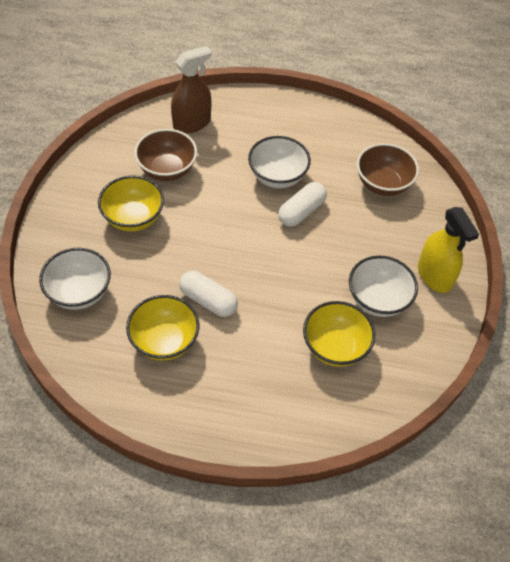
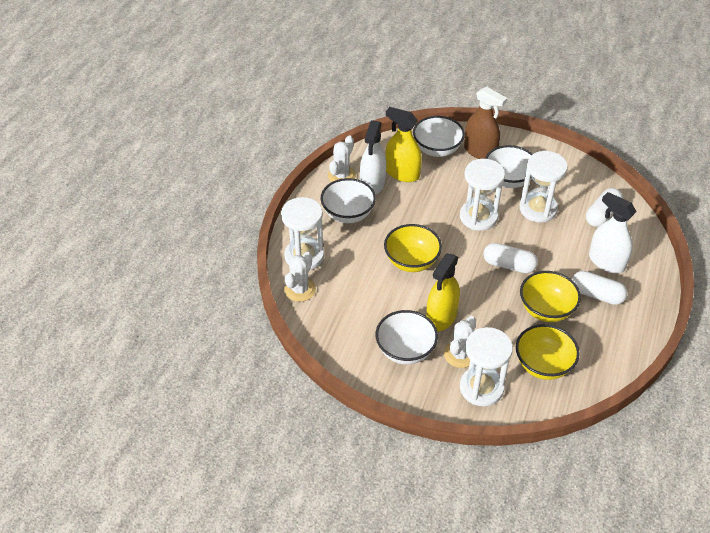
brown bowl: 2 -> 0
white bowl: 3 -> 4
white cactus: 0 -> 3
white capsule: 2 -> 3
white hourglass: 0 -> 4
white spray bottle: 0 -> 2
yellow spray bottle: 1 -> 2

